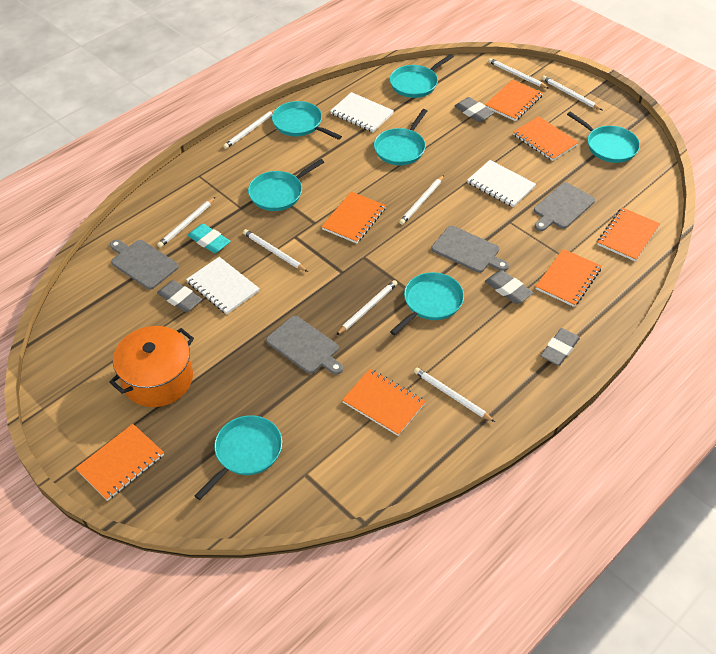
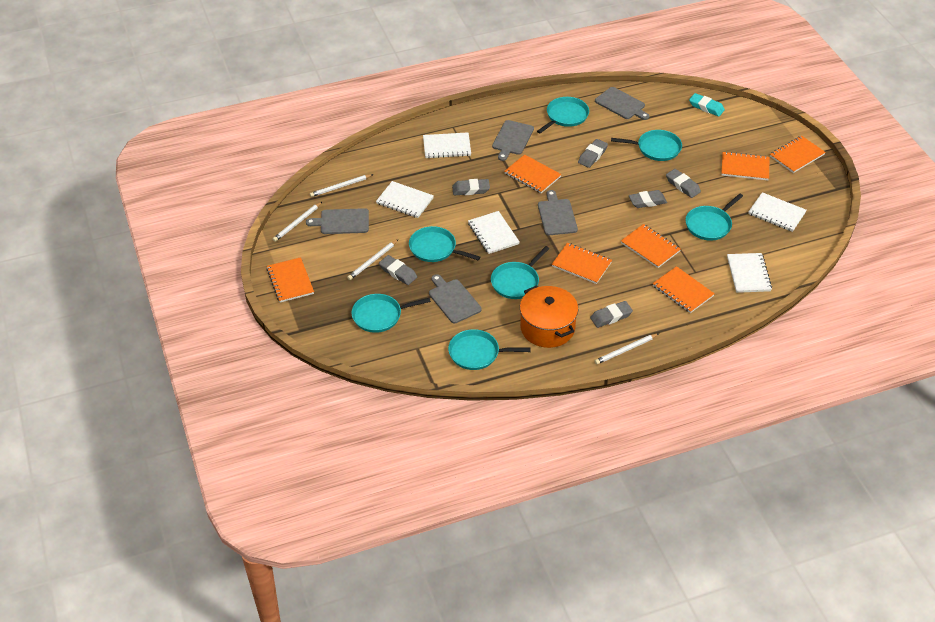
grey cutting board: 4 -> 5
grey eraser: 4 -> 6
white notebook: 3 -> 5
white pencil: 8 -> 4

